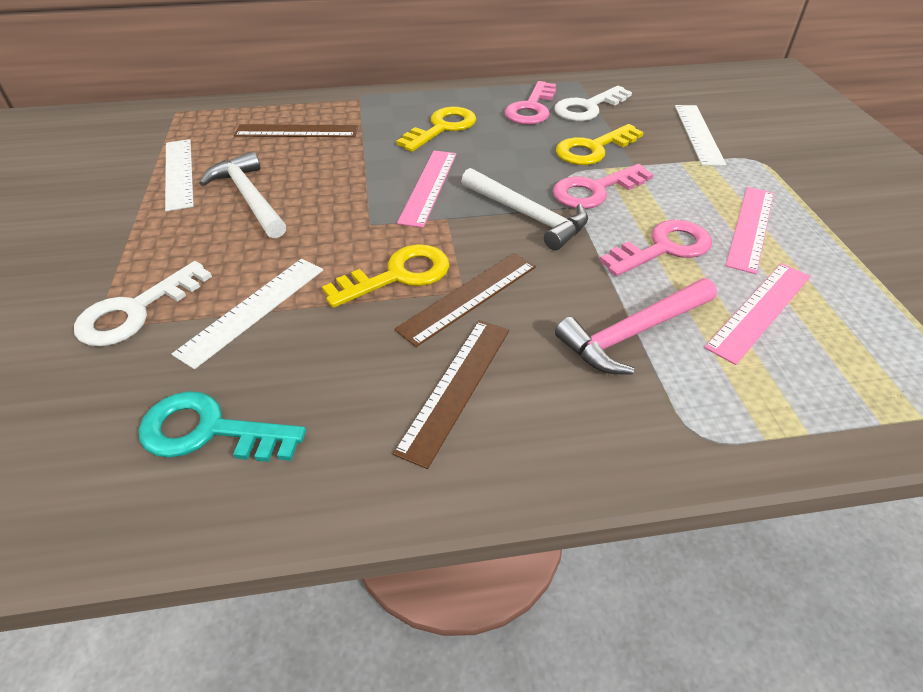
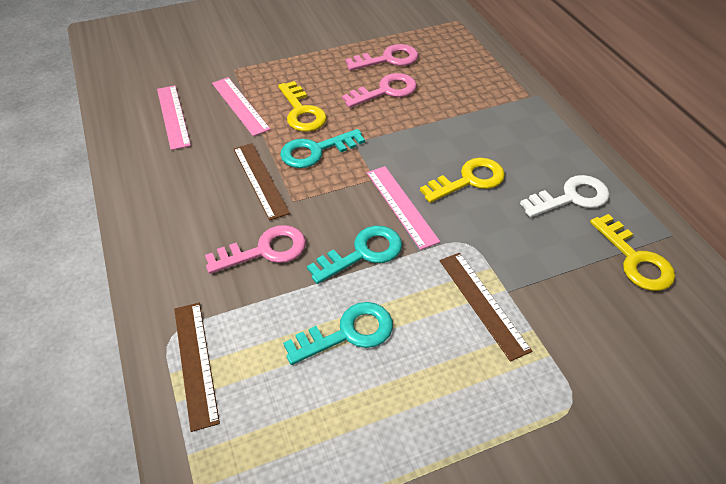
pink hammer: 1 -> 0
turquoise key: 1 -> 3
white hammer: 2 -> 0
white key: 2 -> 1
white ruler: 3 -> 0

